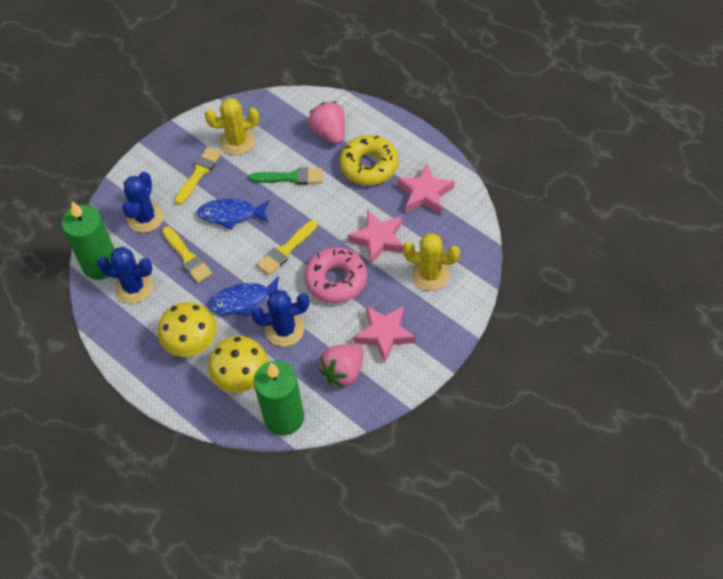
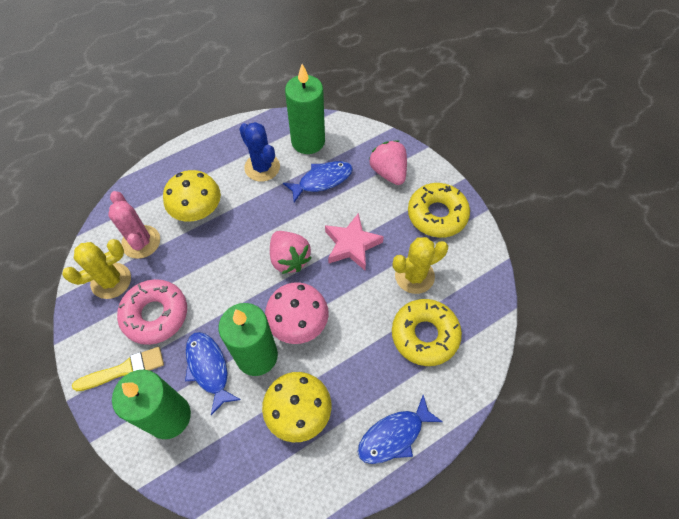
blue cactus: 3 -> 1
blue fish: 2 -> 3
green brush: 1 -> 0
green candle: 2 -> 3
pink cactus: 0 -> 1
pink mushroom: 0 -> 1
pink star: 3 -> 1
yellow brush: 3 -> 1
yellow donut: 1 -> 2

